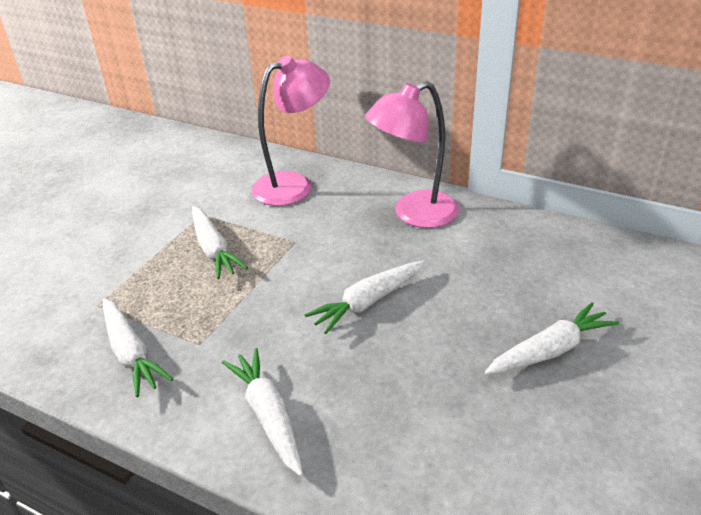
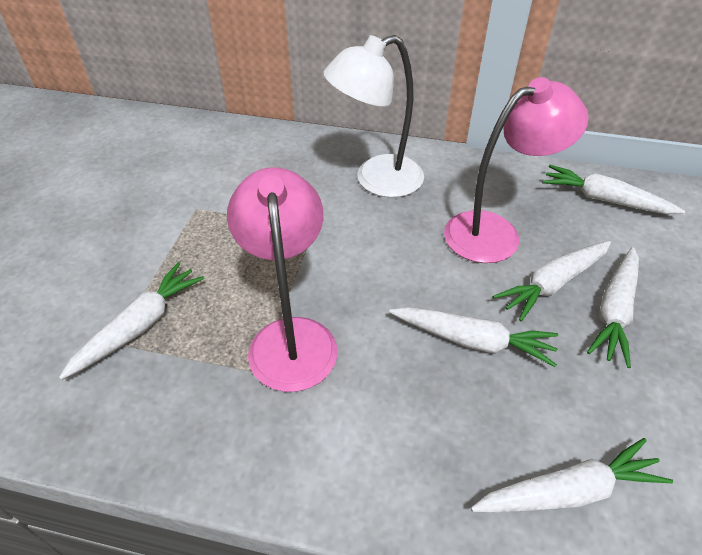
white carrot: 5 -> 6
white lamp: 0 -> 1

